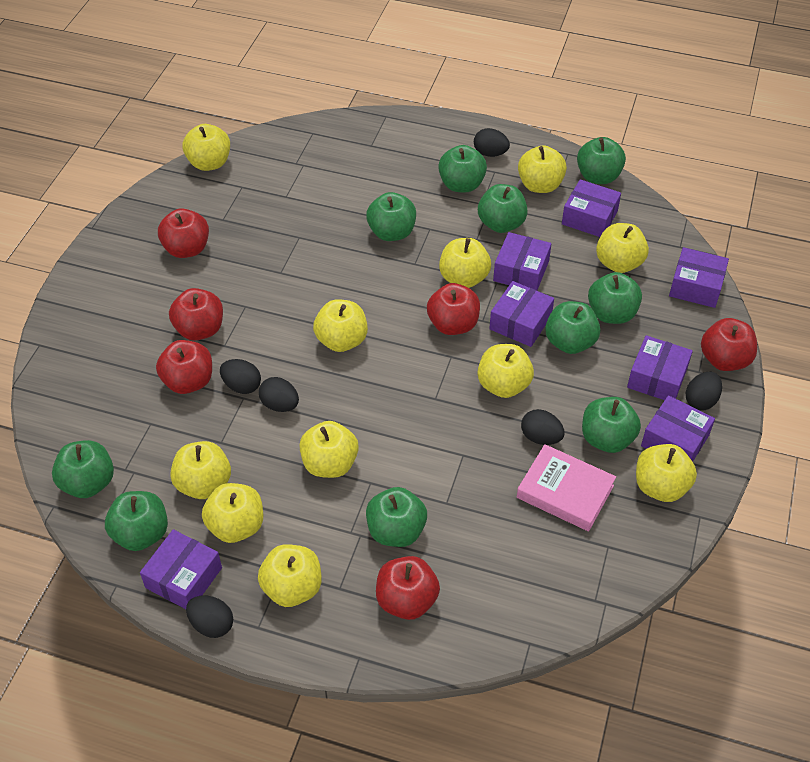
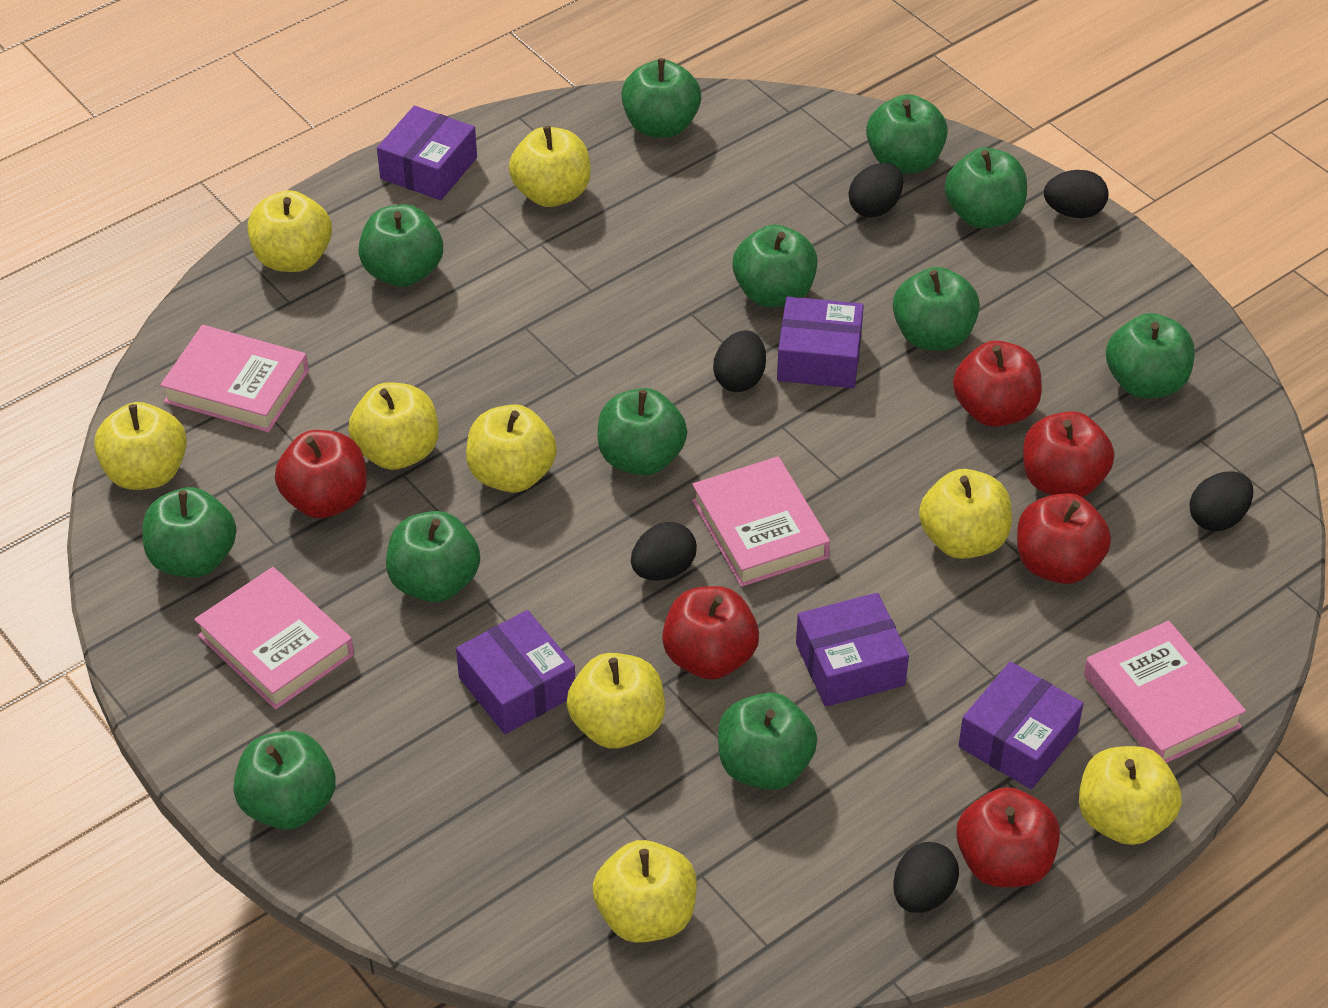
green apple: 10 -> 12
pink book: 1 -> 4
purple box: 7 -> 5
yellow apple: 11 -> 9

